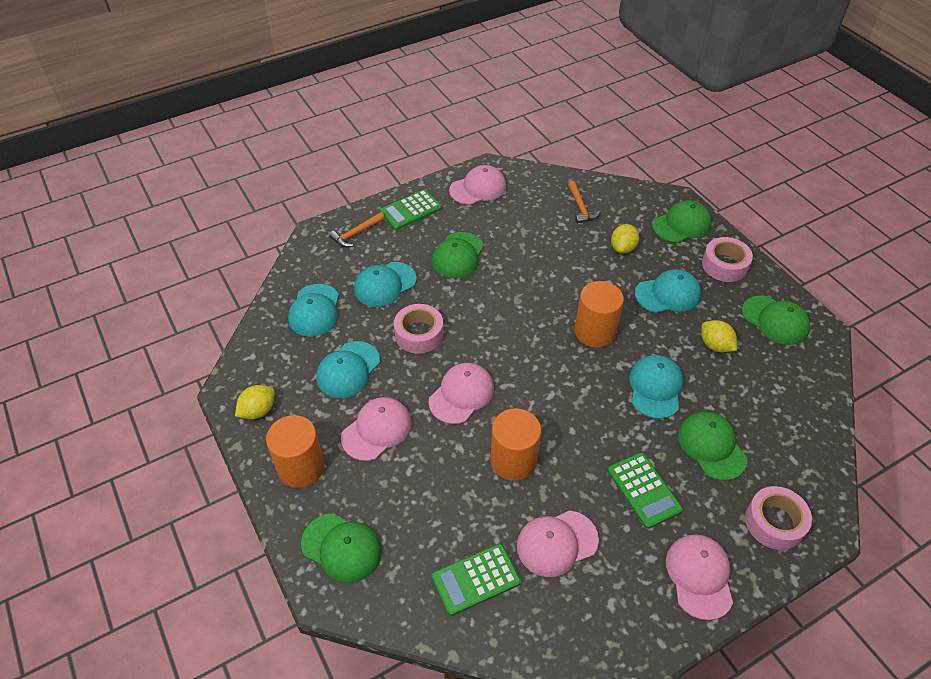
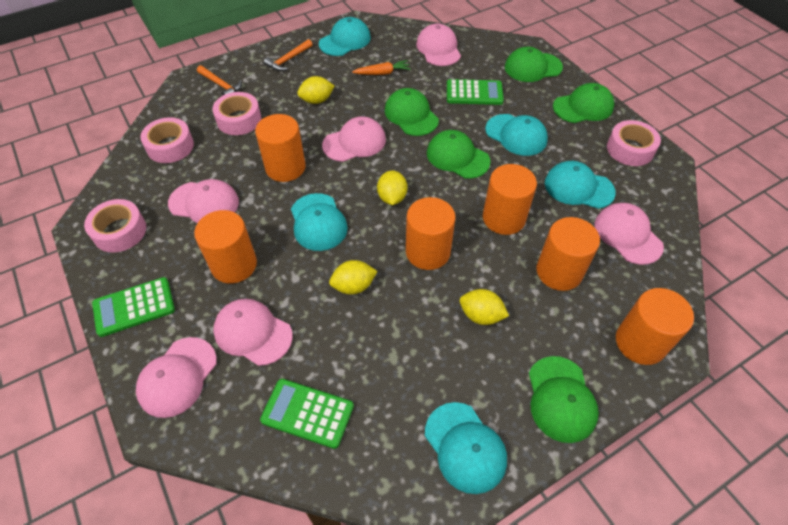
orange carrot: 0 -> 1
orange cylinder: 3 -> 6
pink cap: 5 -> 6
pink tape: 3 -> 4
yellow lemon: 3 -> 4

